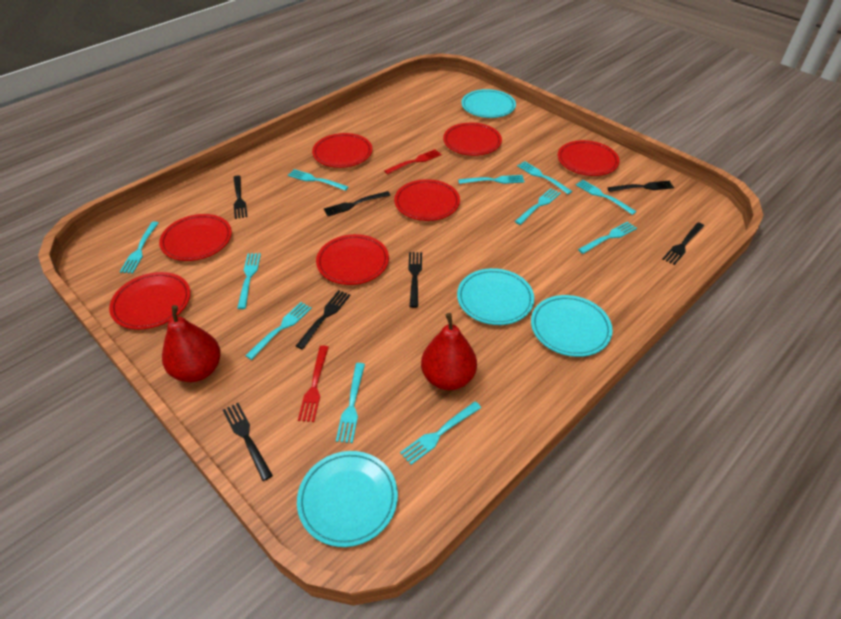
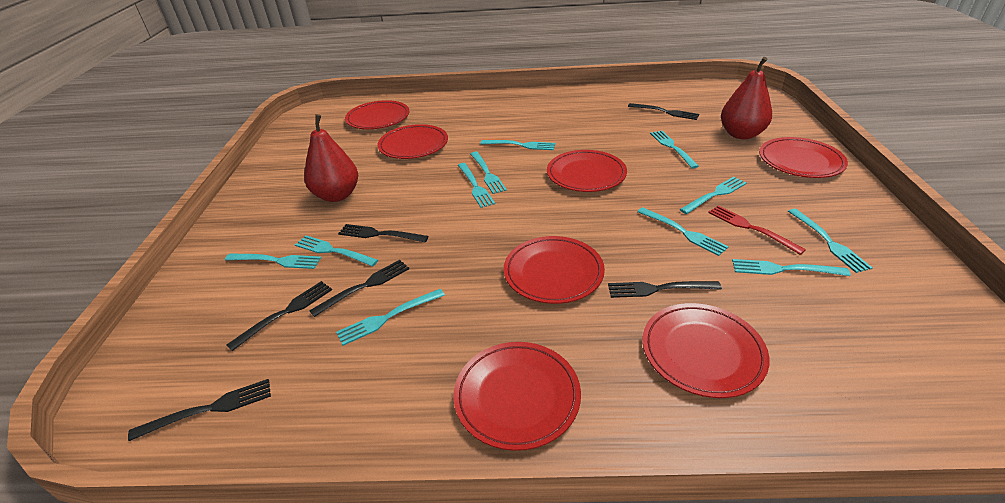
black fork: 7 -> 6
red fork: 2 -> 1
turquoise plate: 4 -> 0

